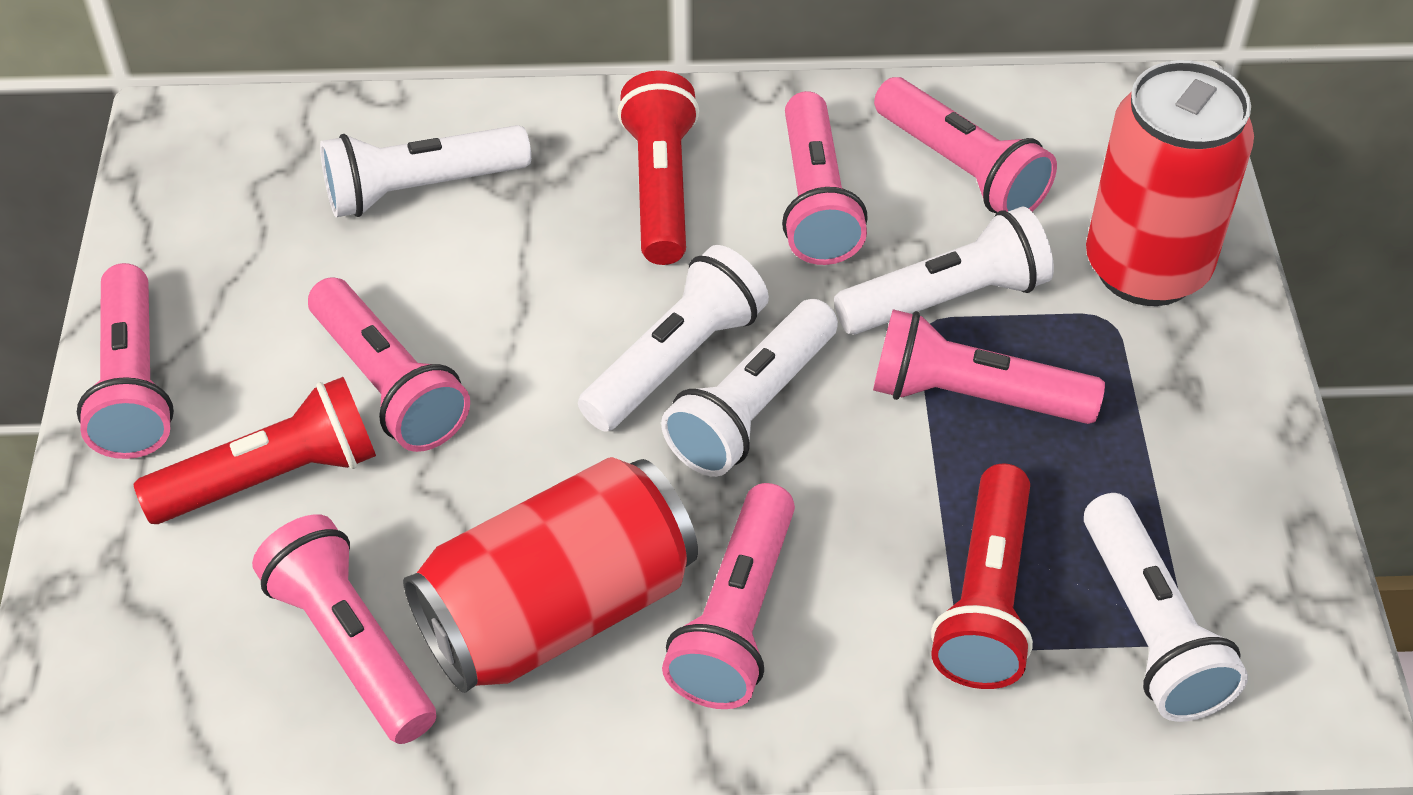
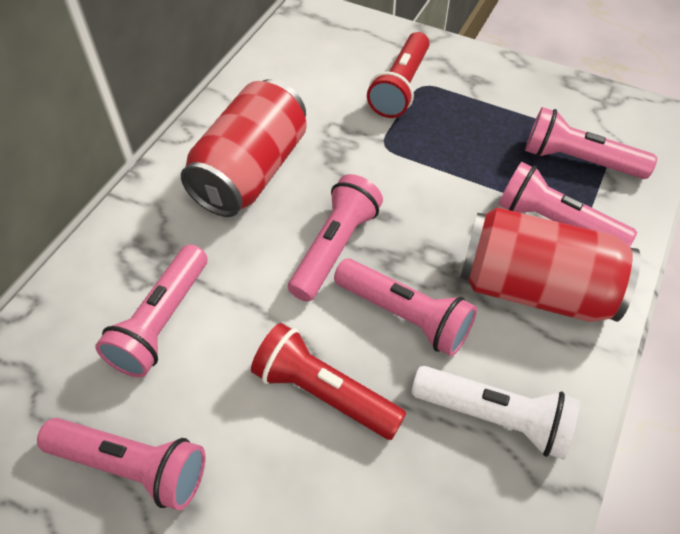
pink flashlight: 7 -> 6
red flashlight: 3 -> 2
white flashlight: 5 -> 1

